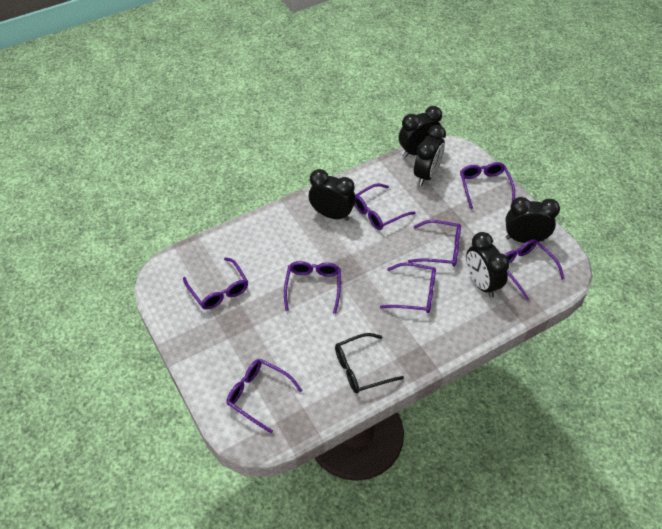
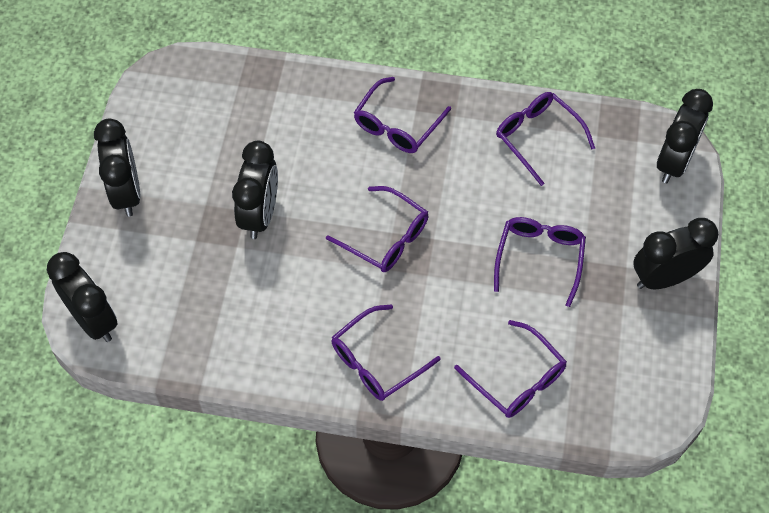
black glasses: 1 -> 0
purple glasses: 8 -> 6

